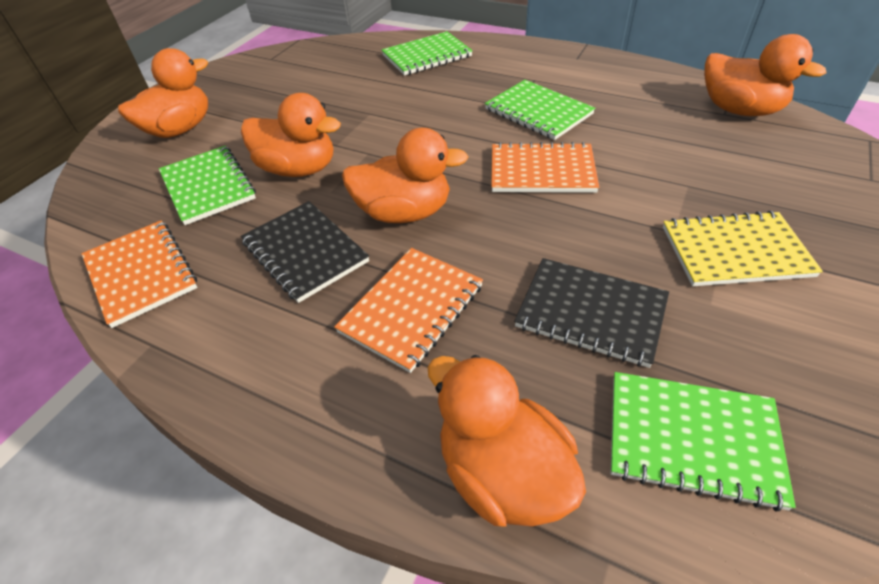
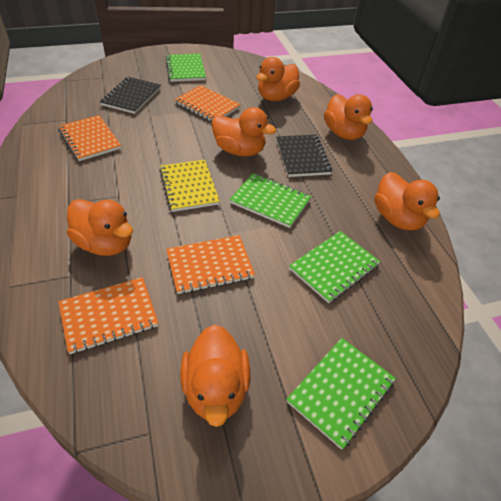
orange duck: 5 -> 6
orange notebook: 3 -> 4

